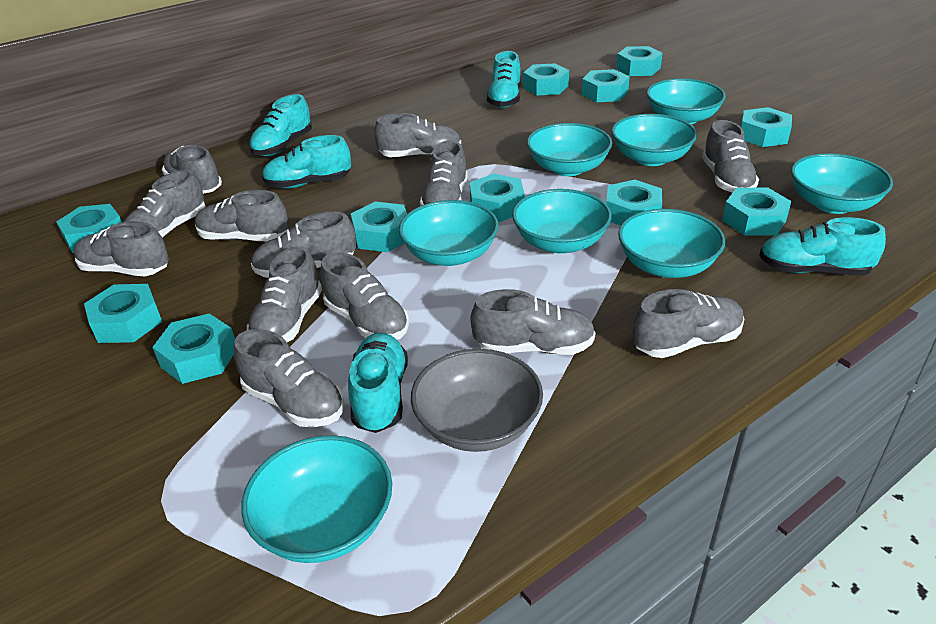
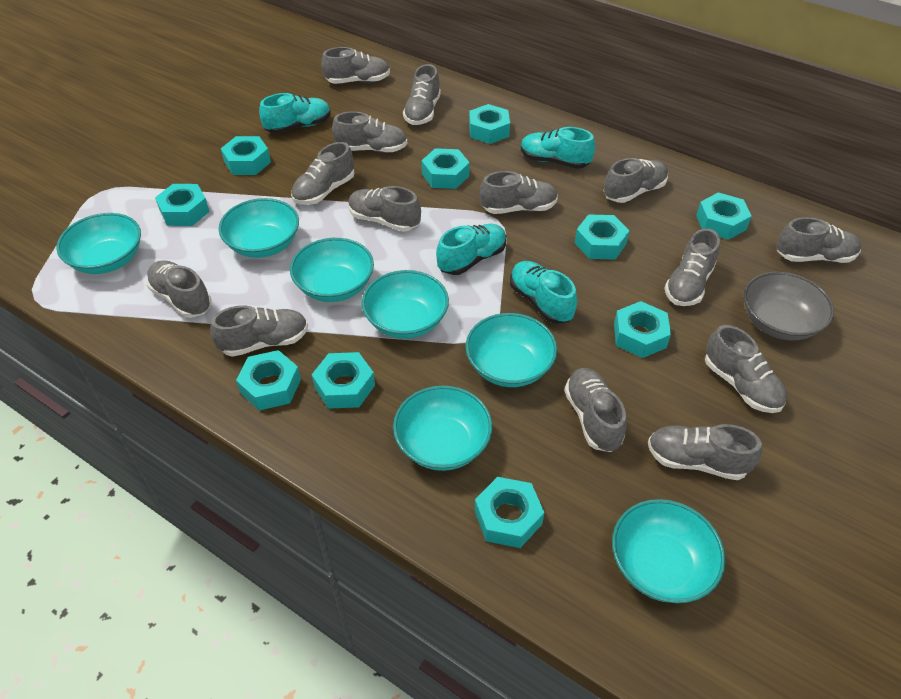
grey shoe: 13 -> 14
turquoise bowl: 8 -> 7
turquoise nut: 11 -> 10
turquoise shoe: 5 -> 4

